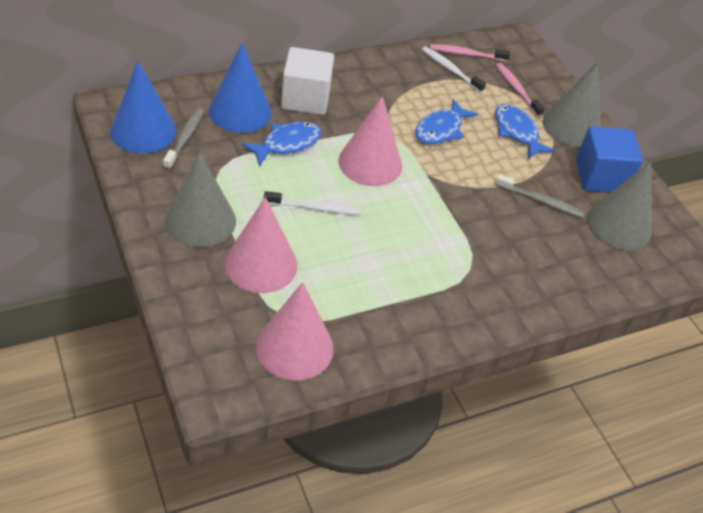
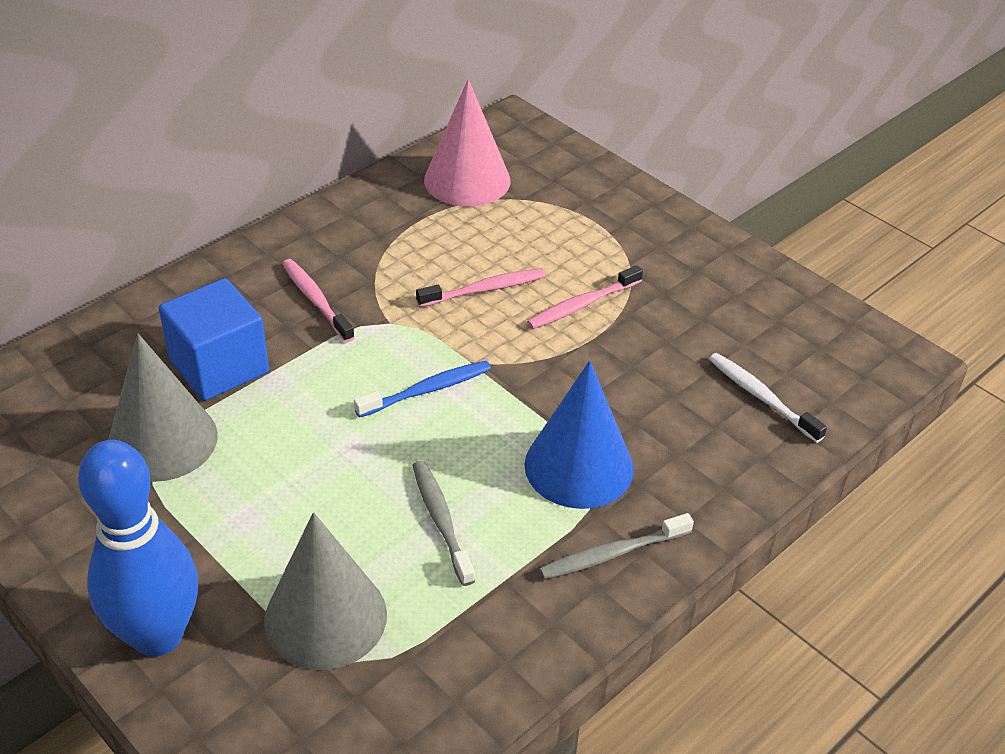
blue bowling pin: 0 -> 1
blue cone: 2 -> 1
blue fish: 3 -> 0
blue toothbrush: 0 -> 1
grey cone: 3 -> 2
pink cone: 3 -> 1
pink toothbrush: 2 -> 3
white cube: 1 -> 0
white toothbrush: 2 -> 1

